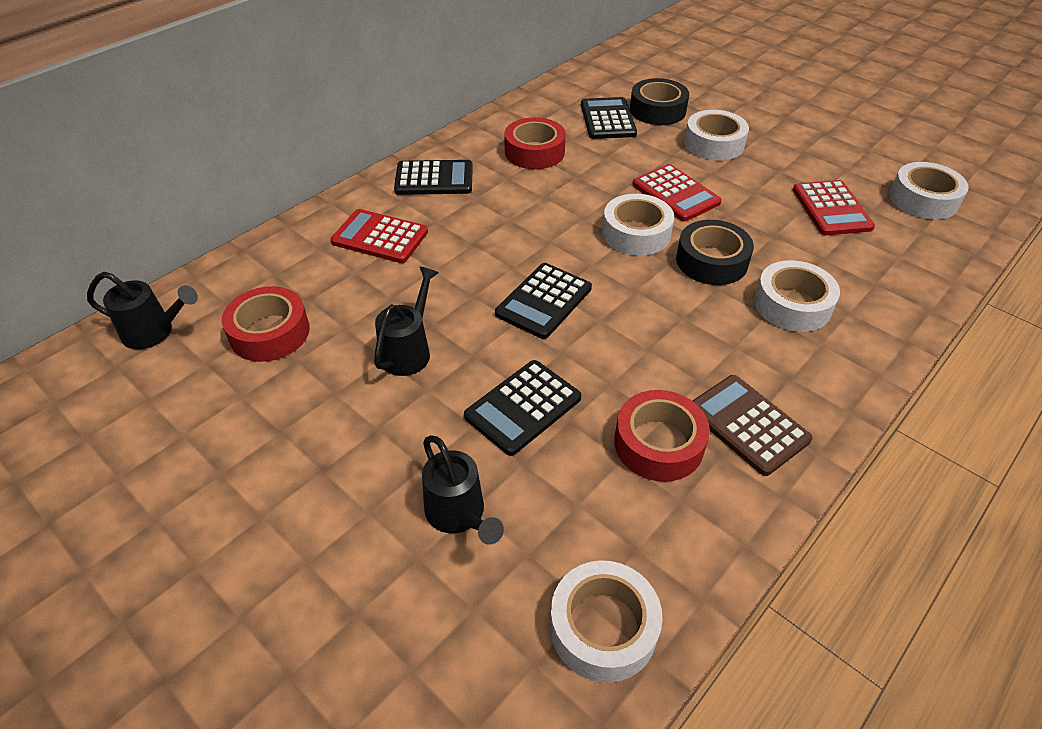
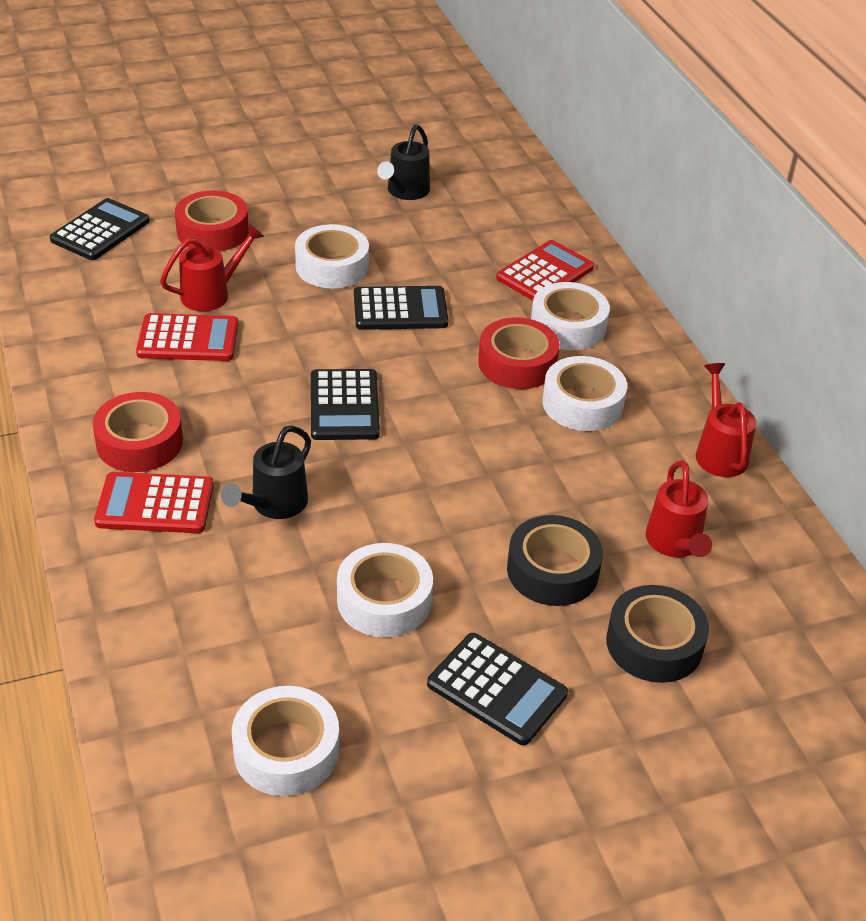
black watering can: 3 -> 2
brown calculator: 1 -> 0
red watering can: 0 -> 3

